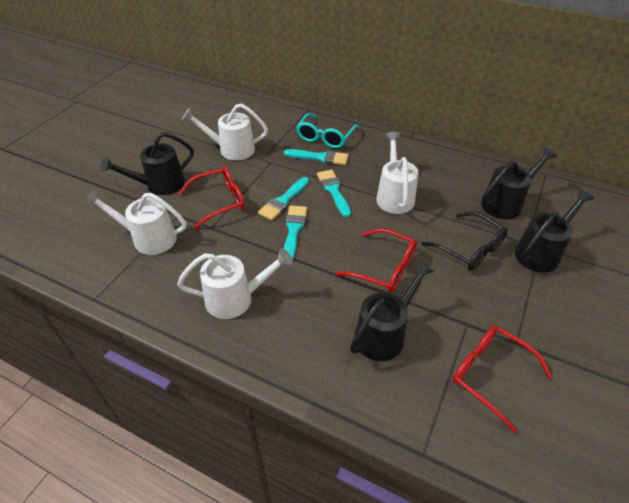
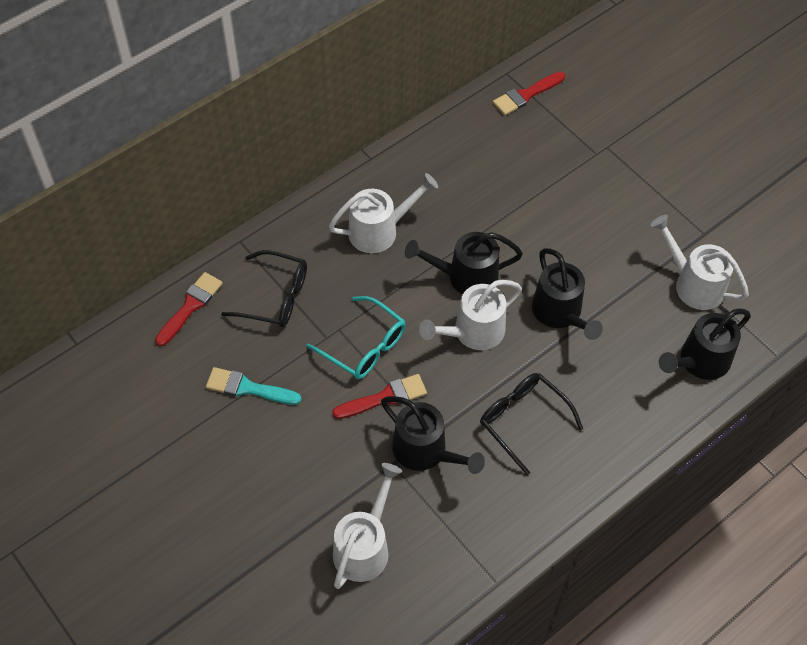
black glasses: 1 -> 2
red brush: 0 -> 3
red glasses: 3 -> 0
turquoise brush: 4 -> 1

